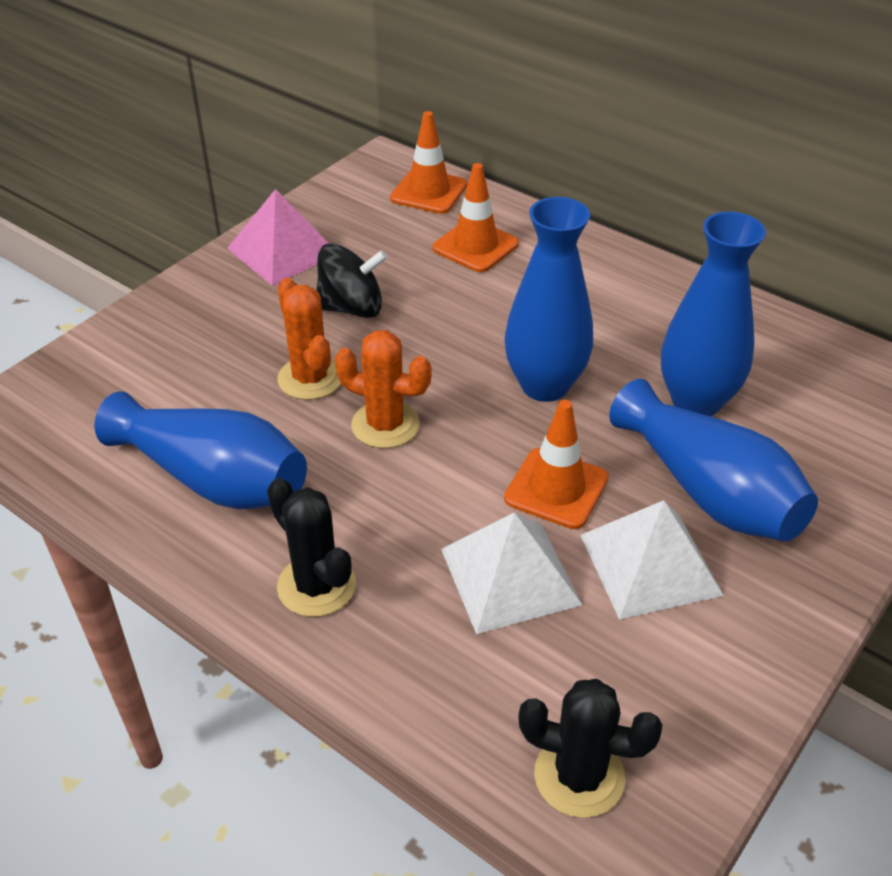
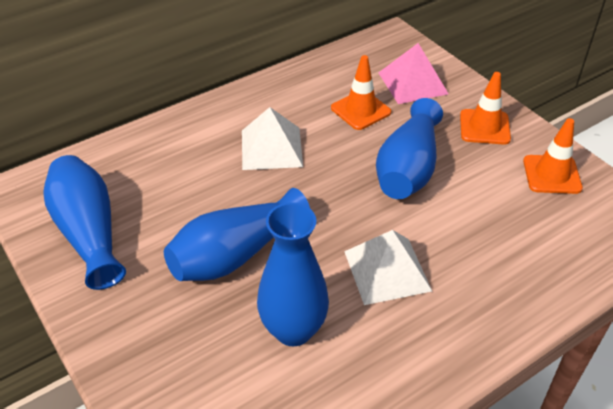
black cactus: 2 -> 0
black spinning top: 1 -> 0
orange cactus: 2 -> 0

